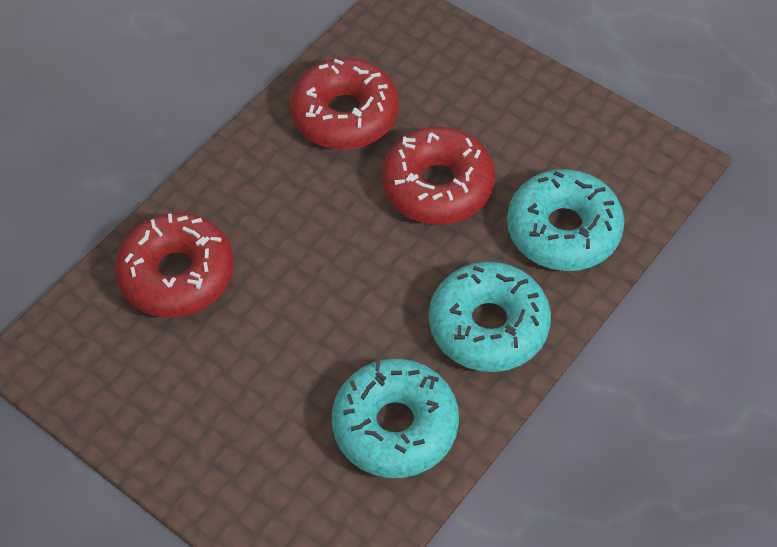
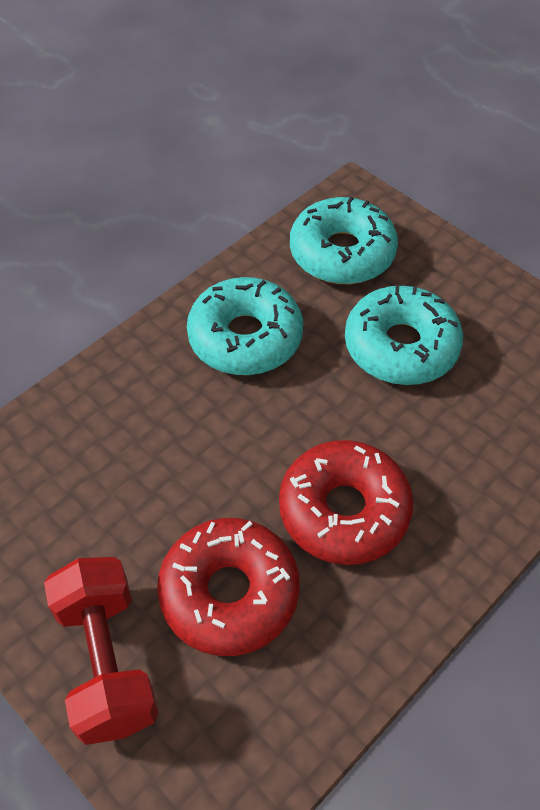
red donut: 3 -> 2
red dumbbell: 0 -> 1

